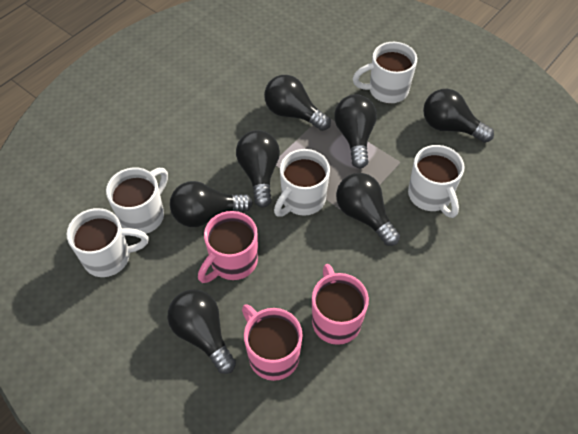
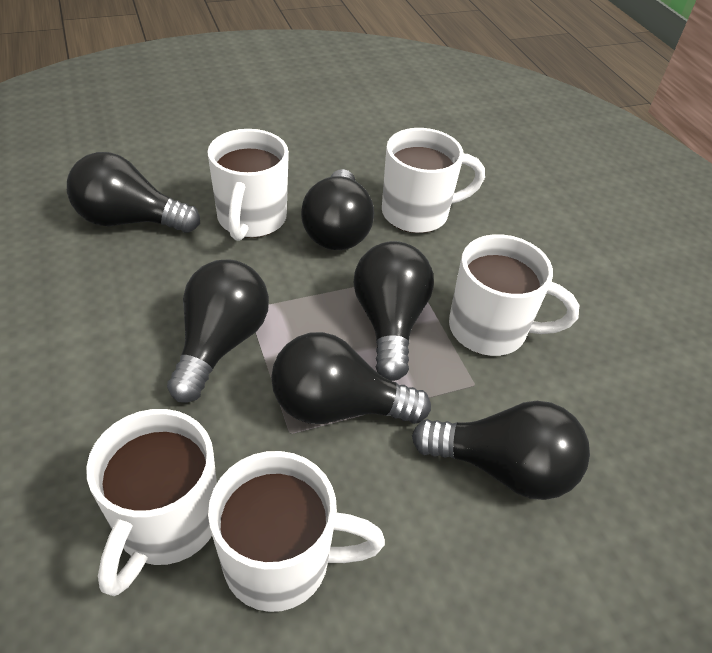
black light bulb: 7 -> 6
pink mug: 3 -> 0

